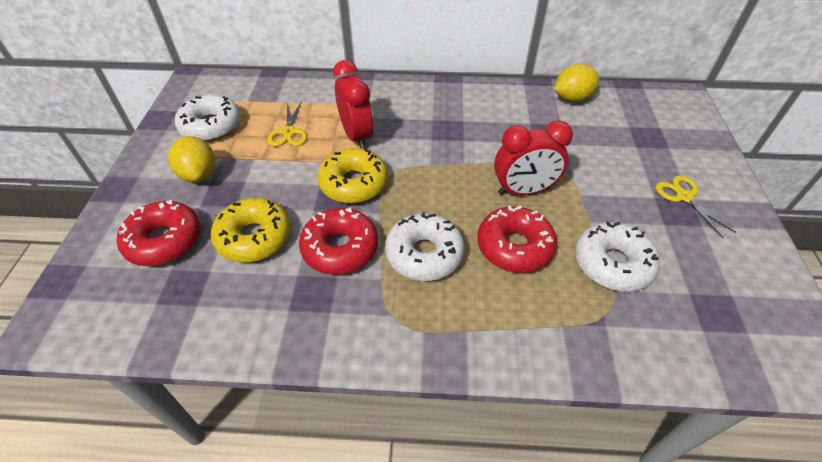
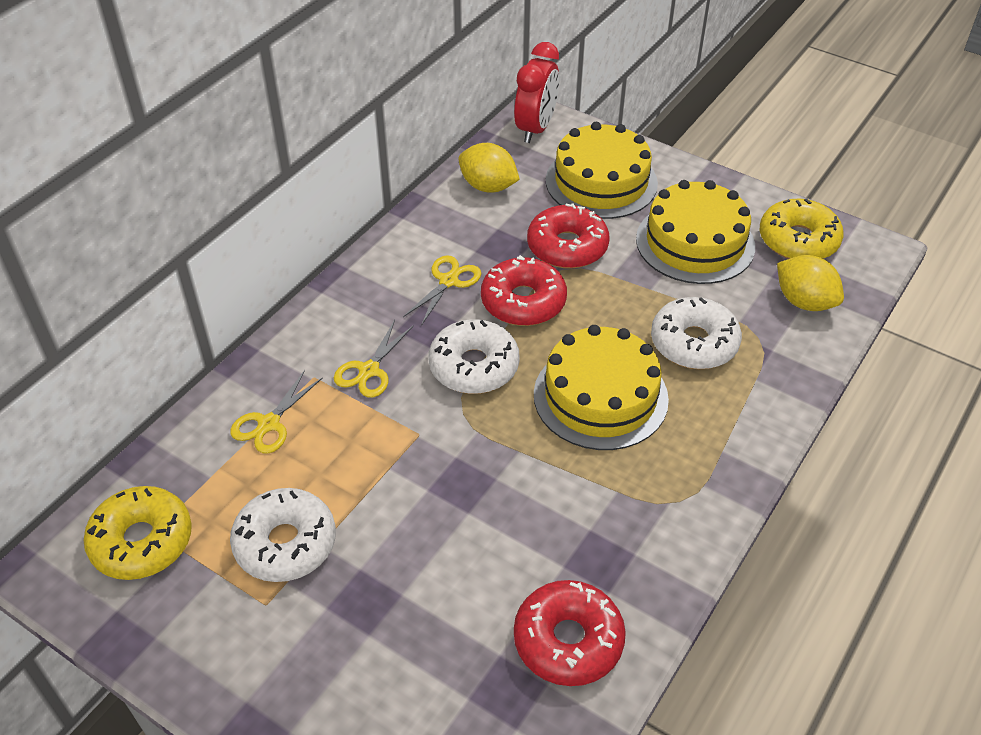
red clock: 2 -> 1
yellow cake: 0 -> 3
yellow scissors: 2 -> 3

